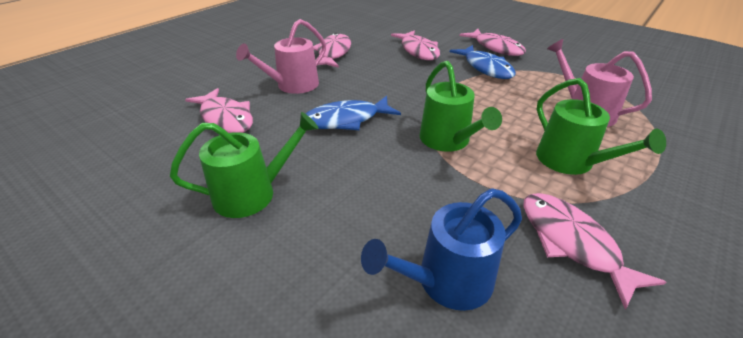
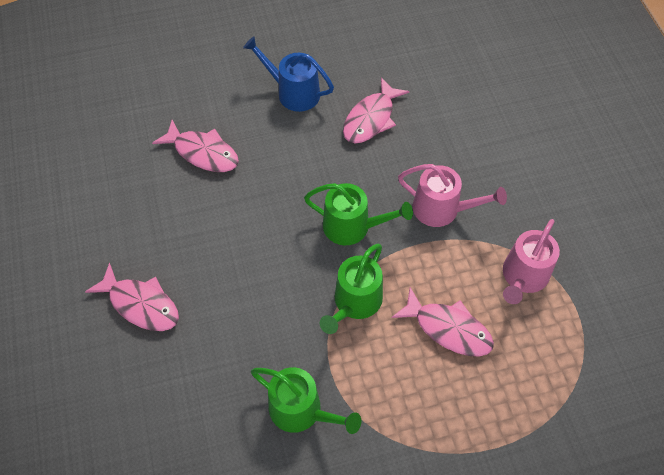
blue fish: 2 -> 0
pink fish: 5 -> 4

